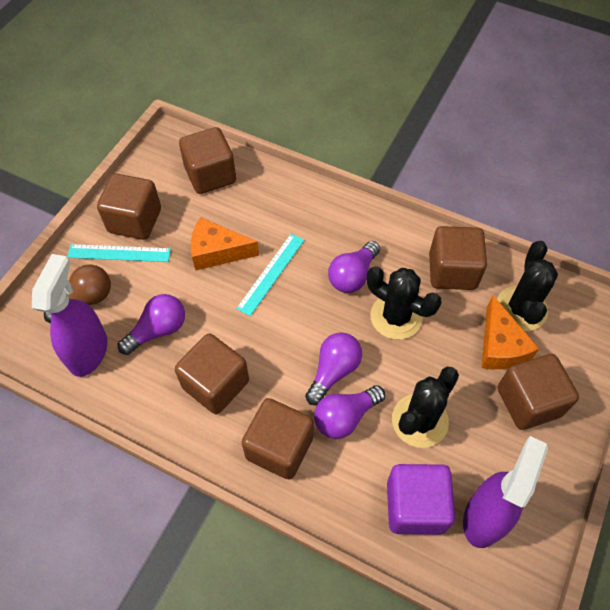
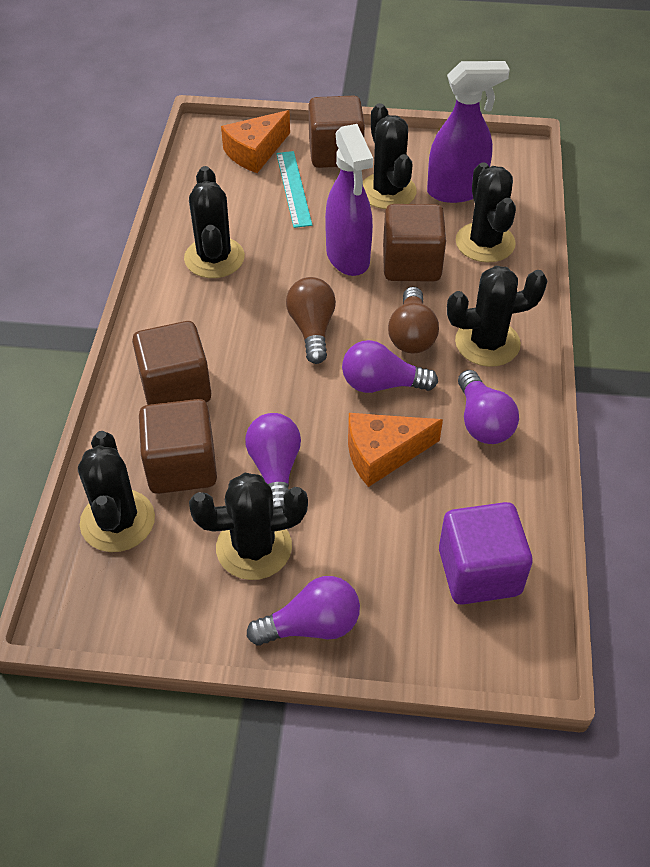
black cactus: 3 -> 6
brown cube: 6 -> 4
brown light bulb: 1 -> 2
turquoise ruler: 2 -> 1

